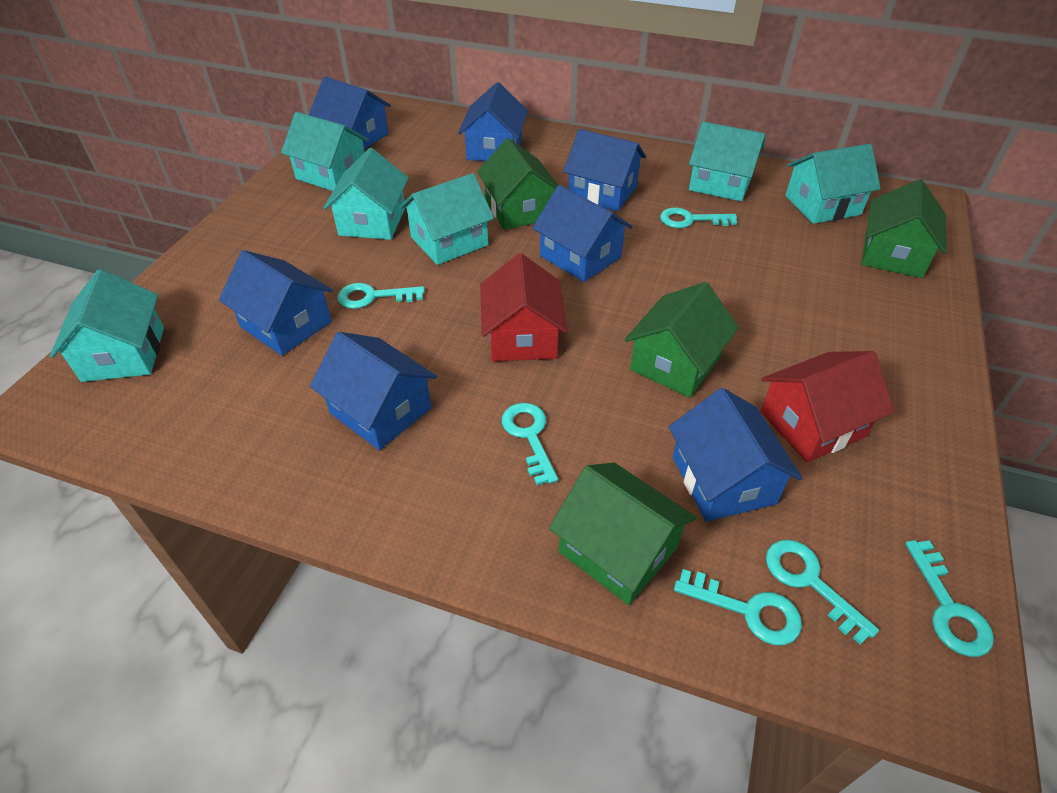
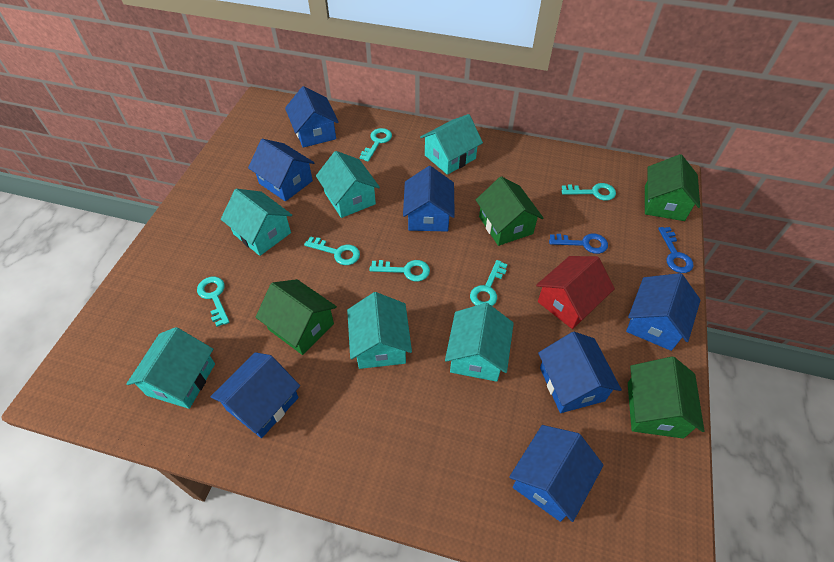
blue key: 0 -> 2
red house: 2 -> 1

